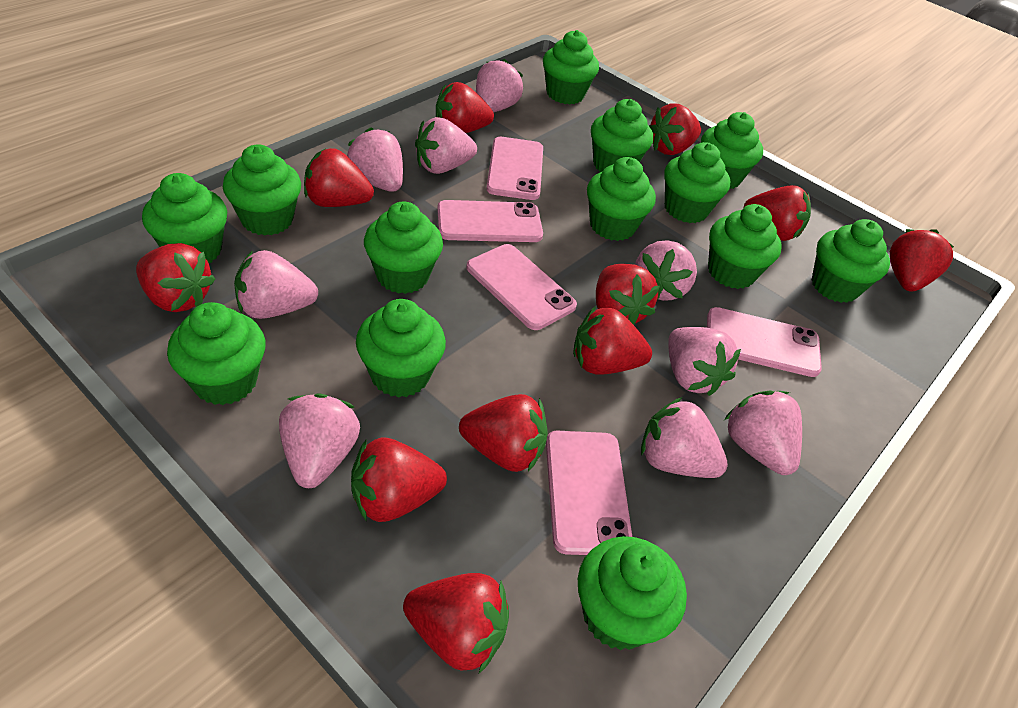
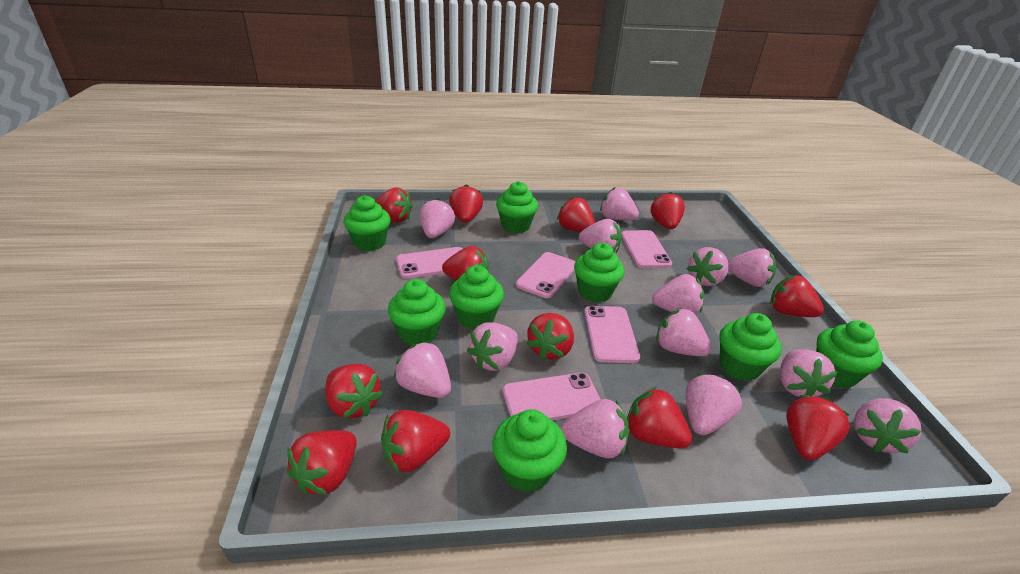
green cupcake: 13 -> 8
pink strawberry: 9 -> 13
red strawberry: 11 -> 12

